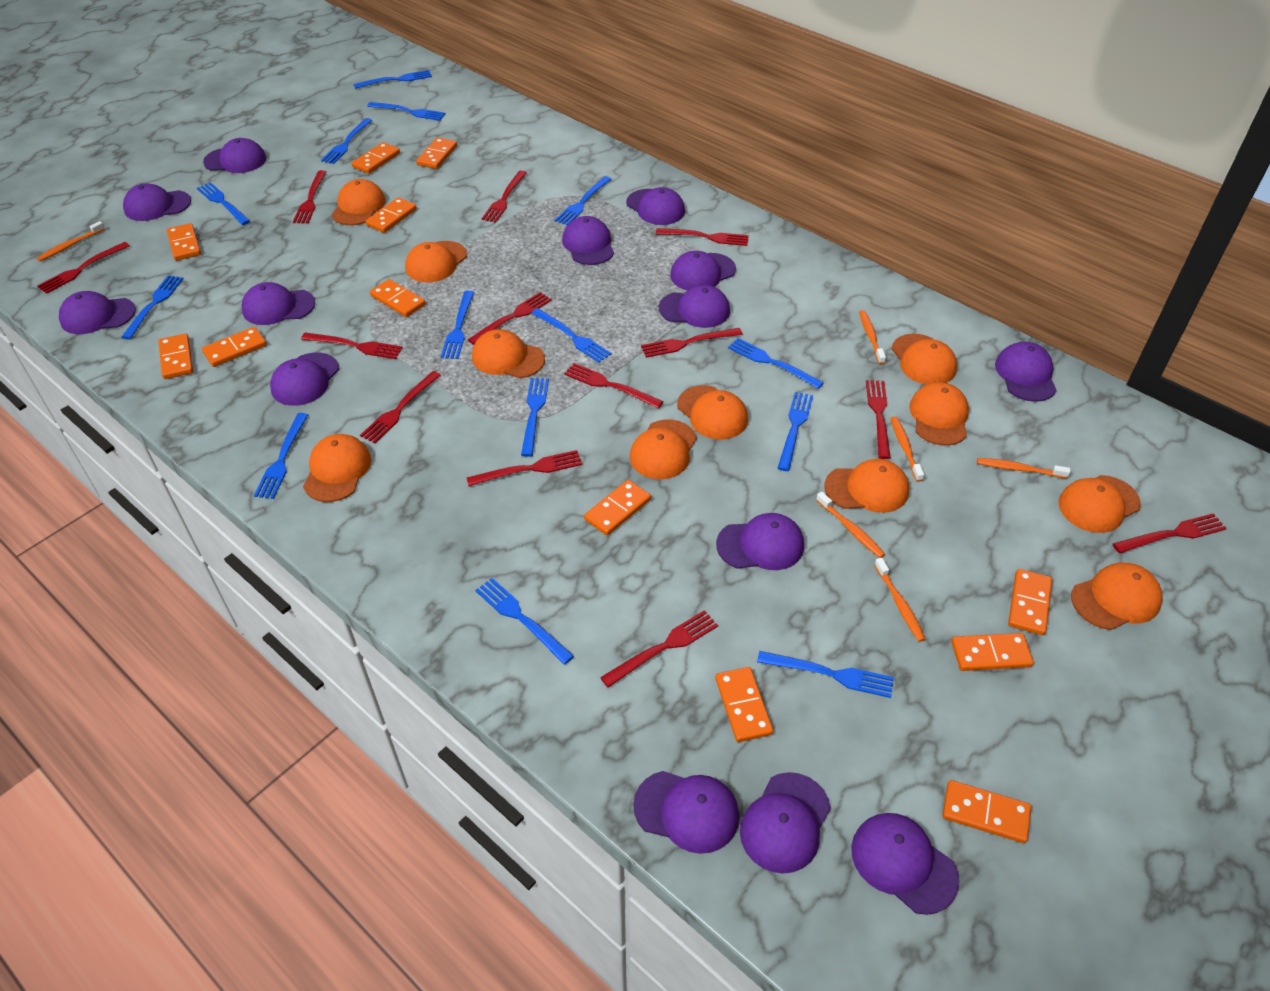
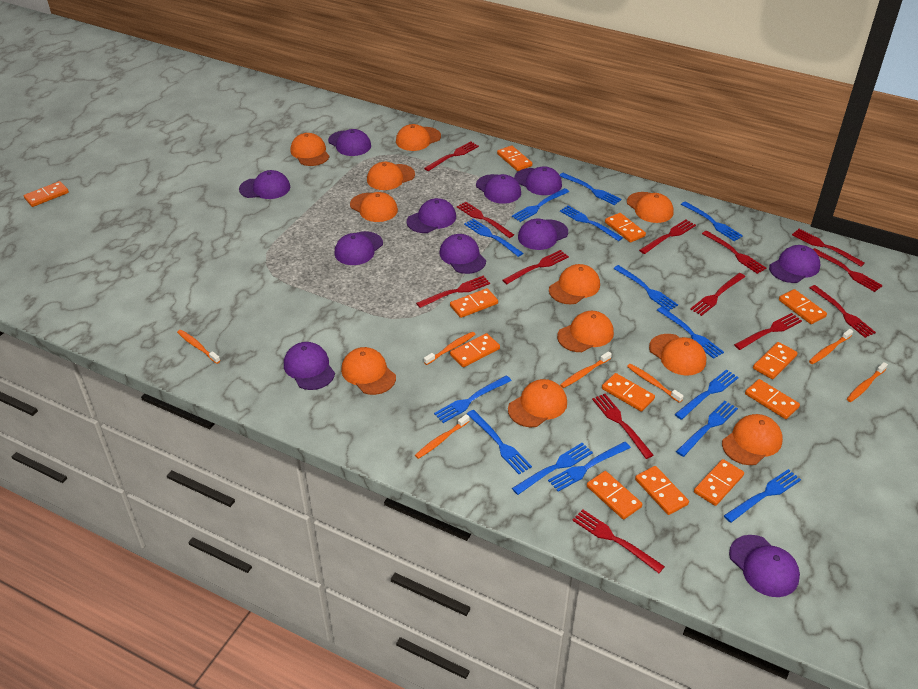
orange toothbrush: 6 -> 7
purple cap: 14 -> 11

